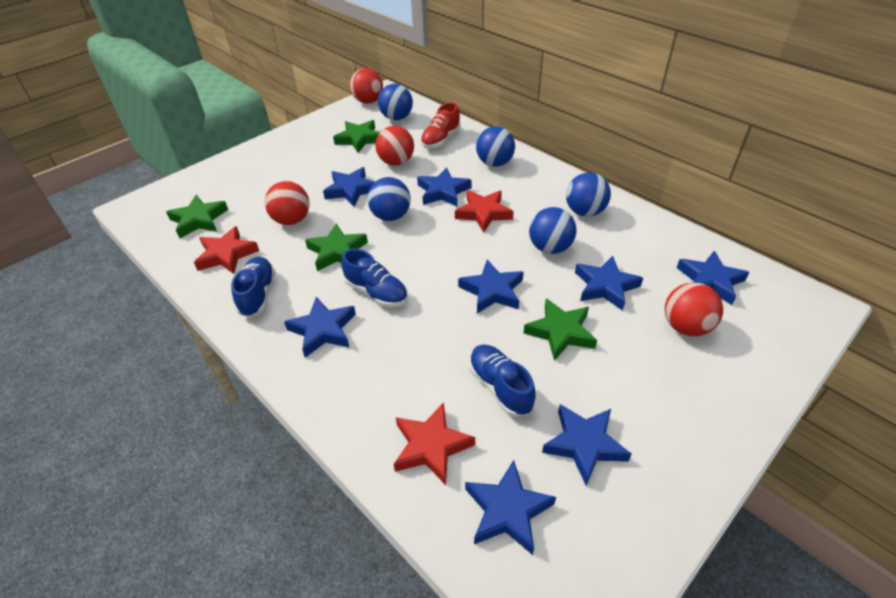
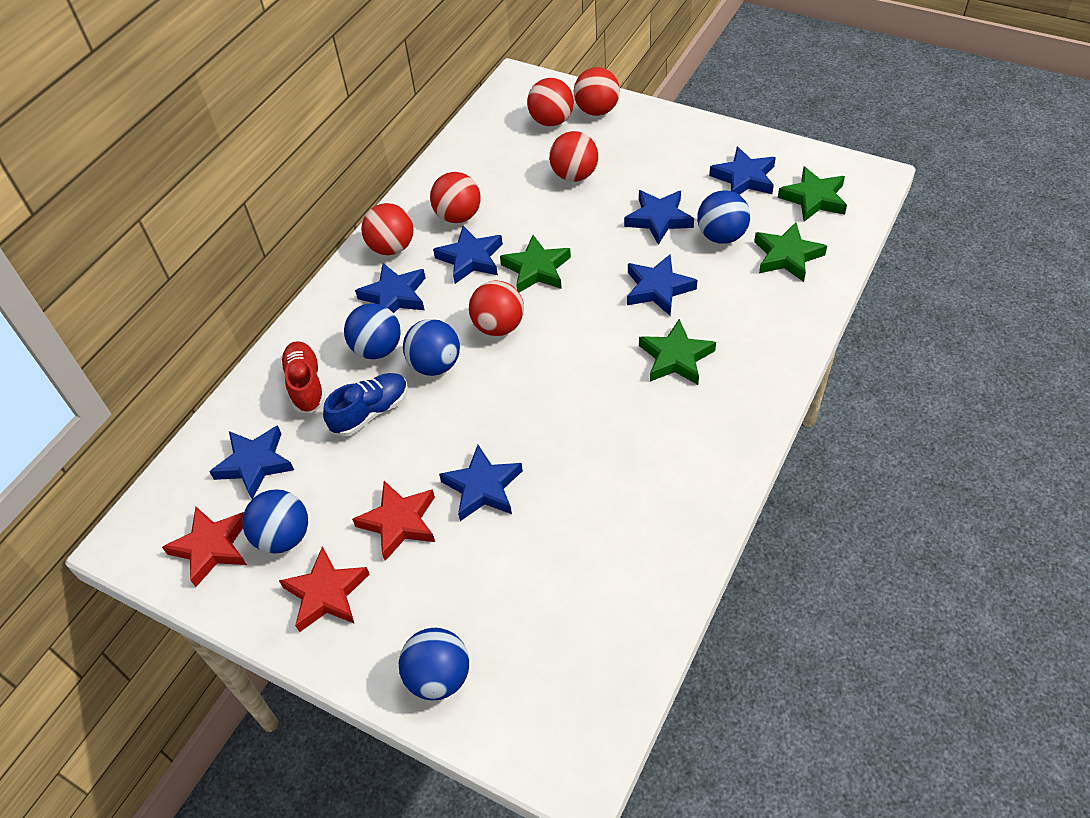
blue shoe: 3 -> 1
blue star: 8 -> 7
red ball: 4 -> 6

